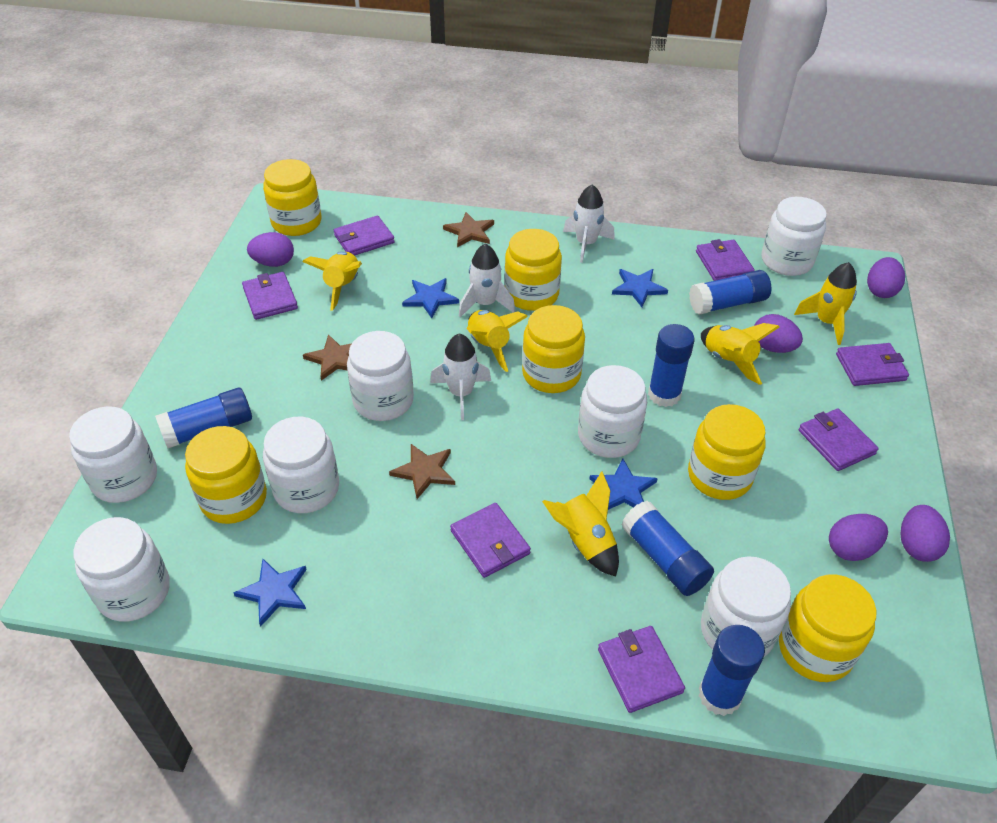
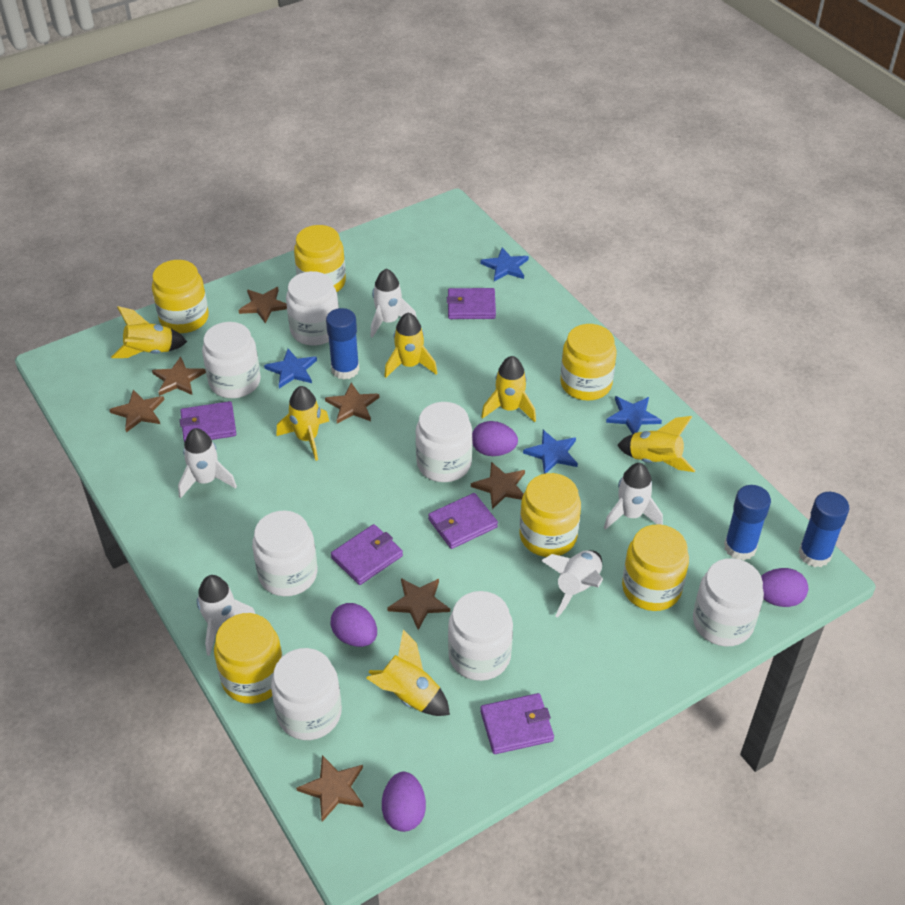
blue glue stick: 5 -> 3
brown star: 3 -> 7
purple egg: 5 -> 4
purple wallet: 7 -> 5
white rocket: 3 -> 5
yellow rocket: 5 -> 6

